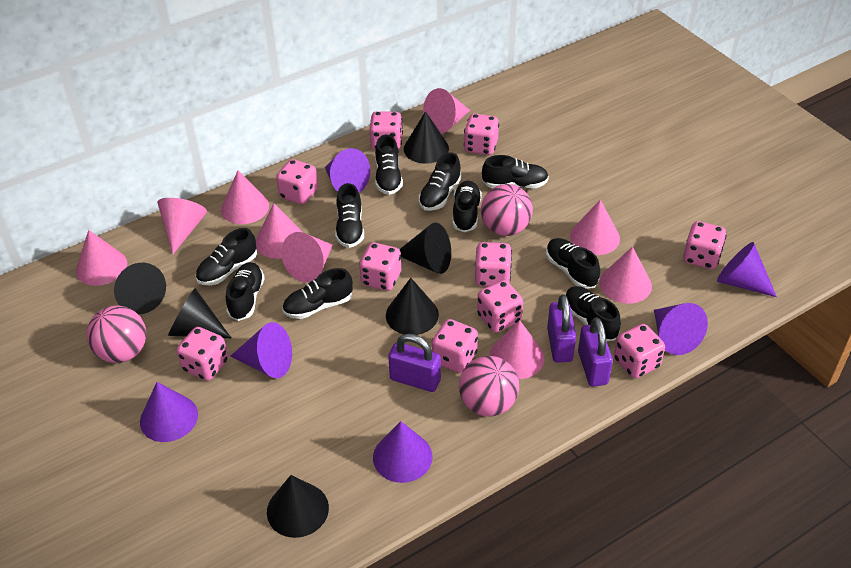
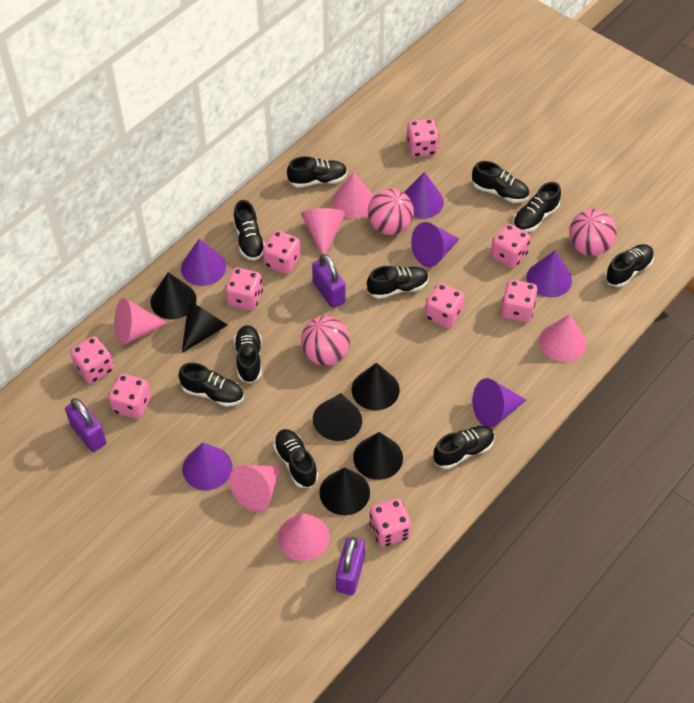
pink cone: 9 -> 6
pink dice: 10 -> 9

